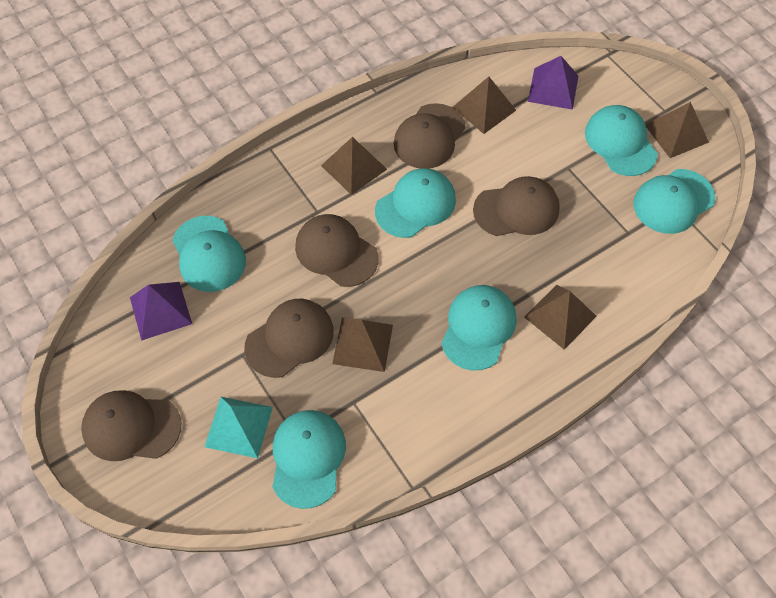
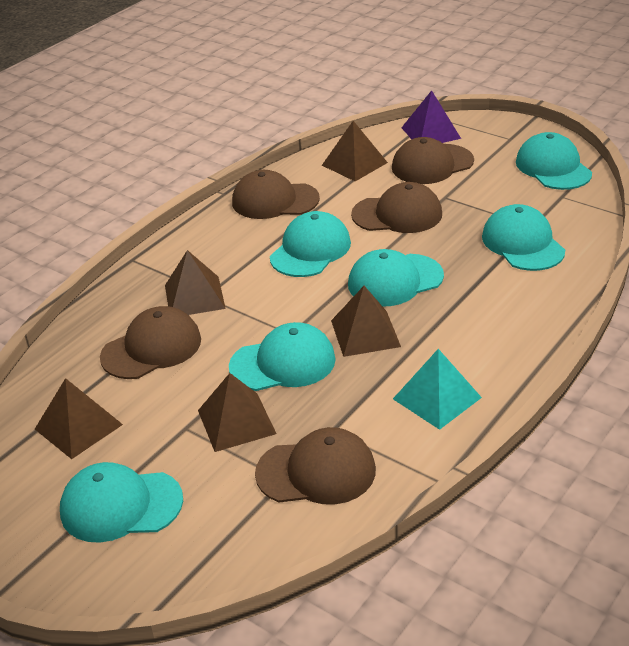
purple pyramid: 2 -> 1

